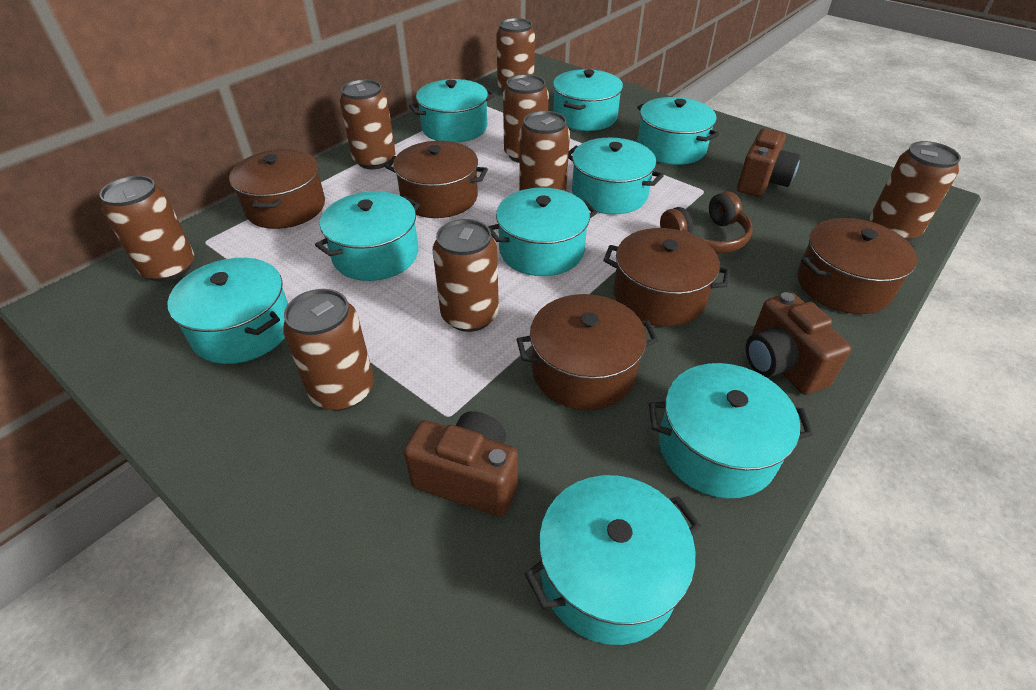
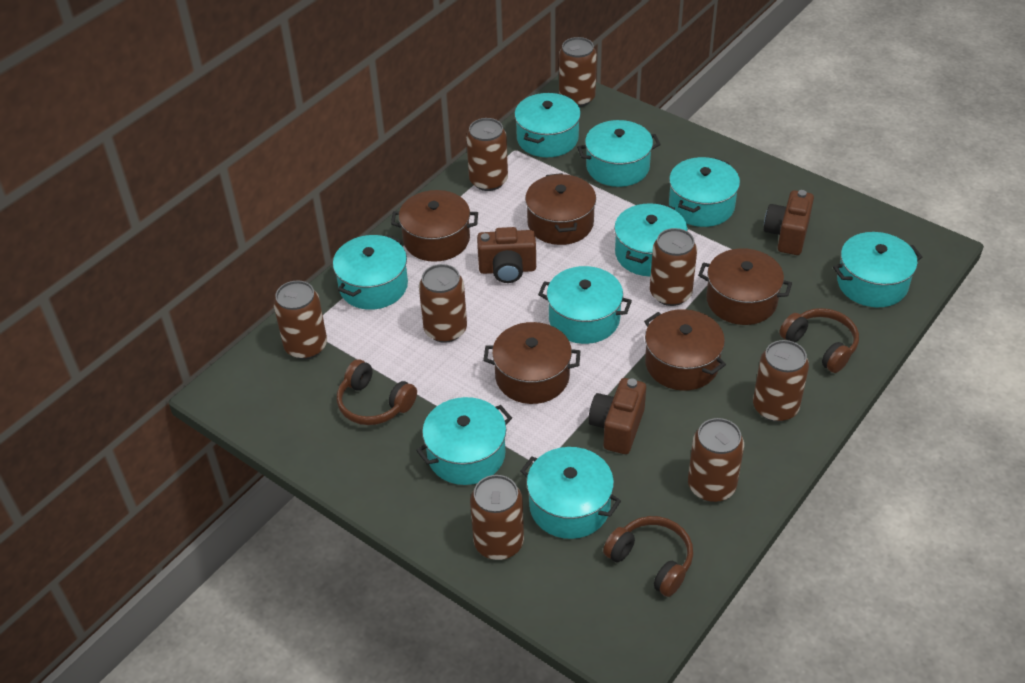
brown headphones: 1 -> 3

